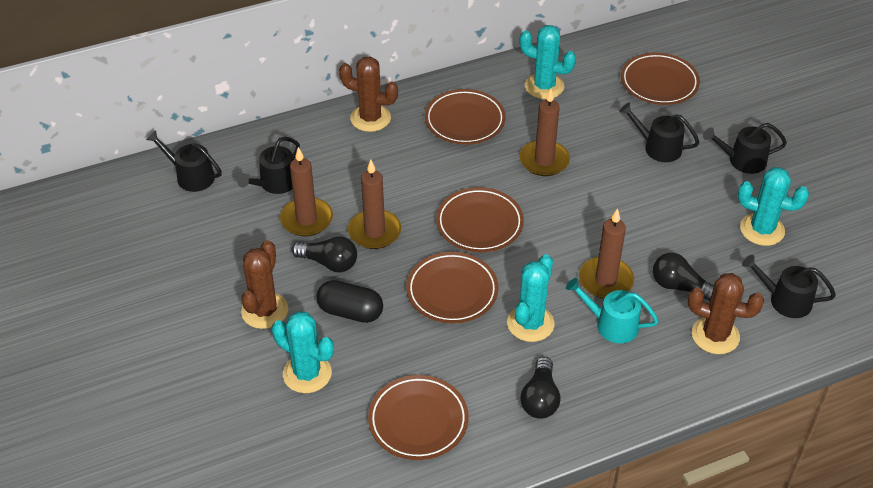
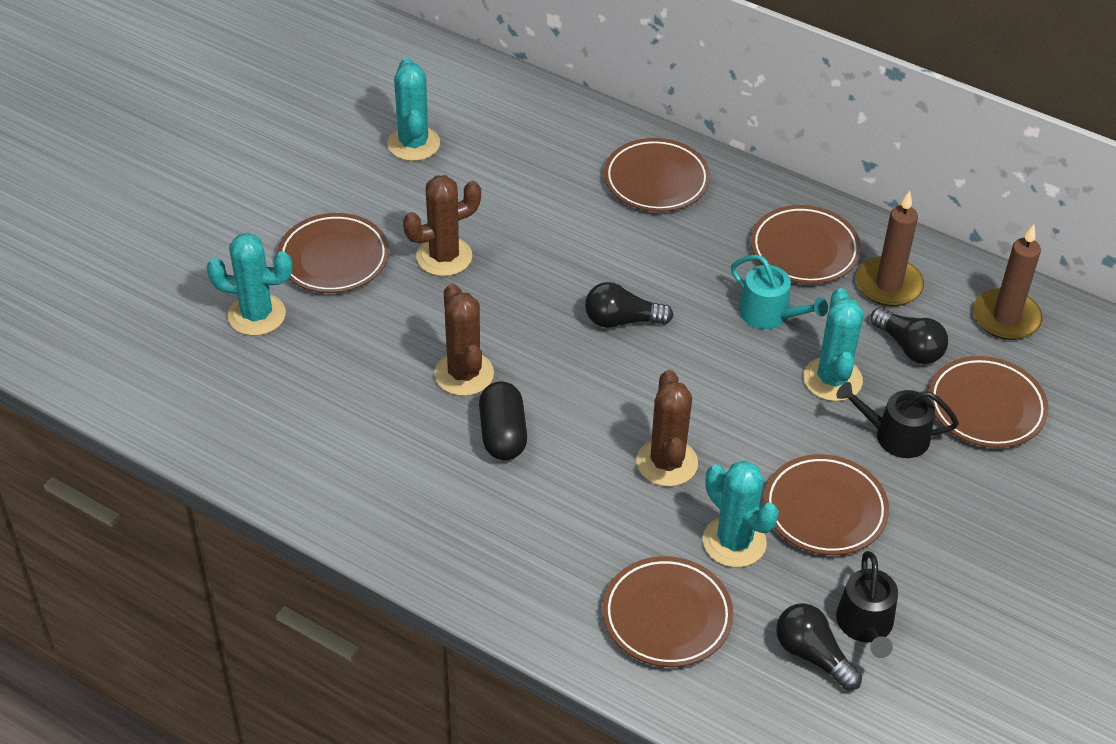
black watering can: 5 -> 2
brown candle: 4 -> 2
brown plate: 5 -> 6

